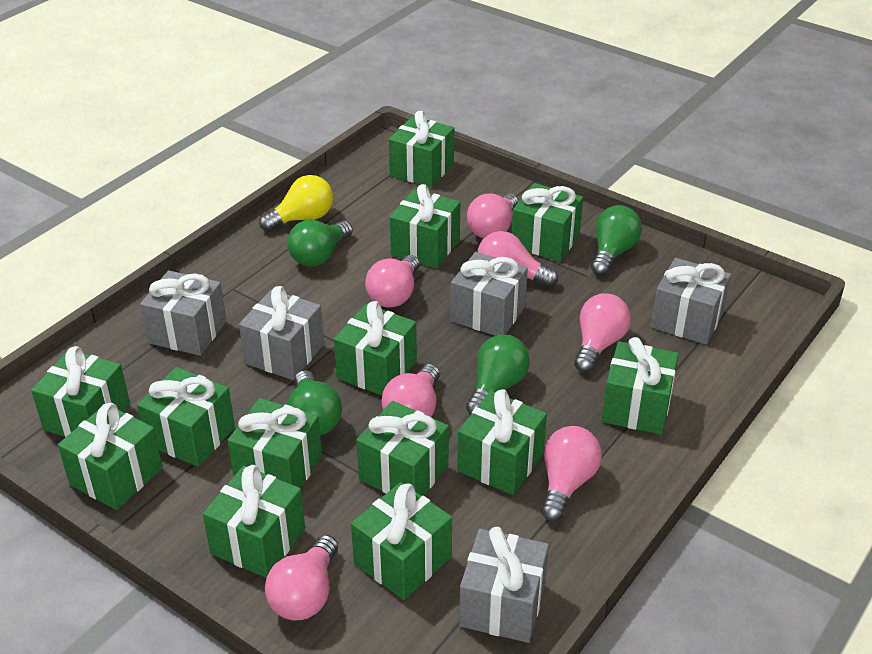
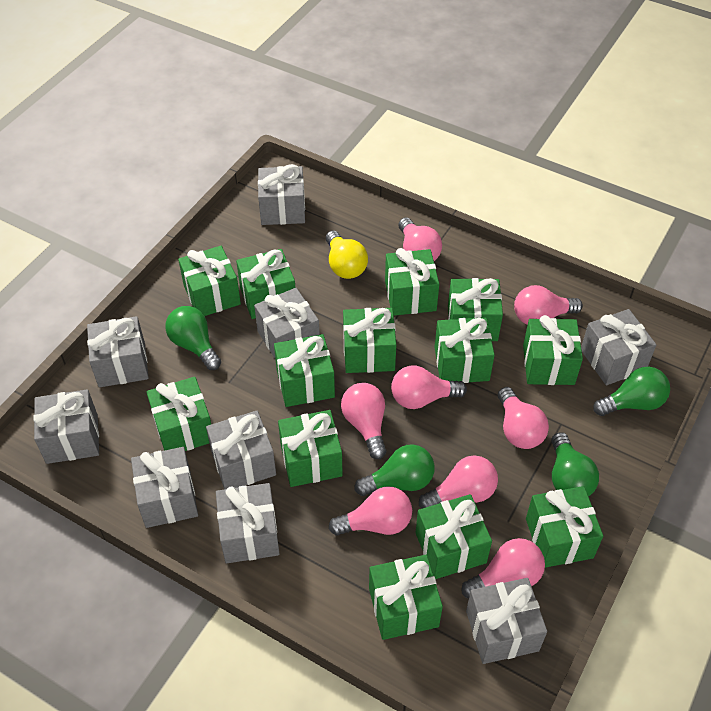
grey gift: 5 -> 9
pink light bulb: 7 -> 8

